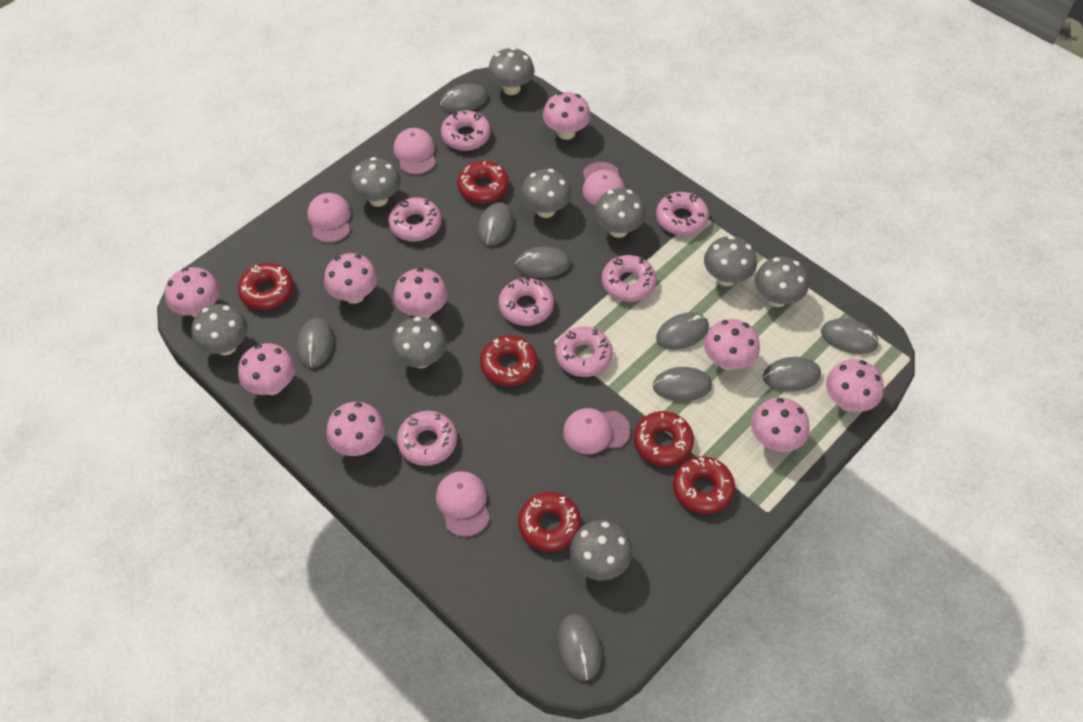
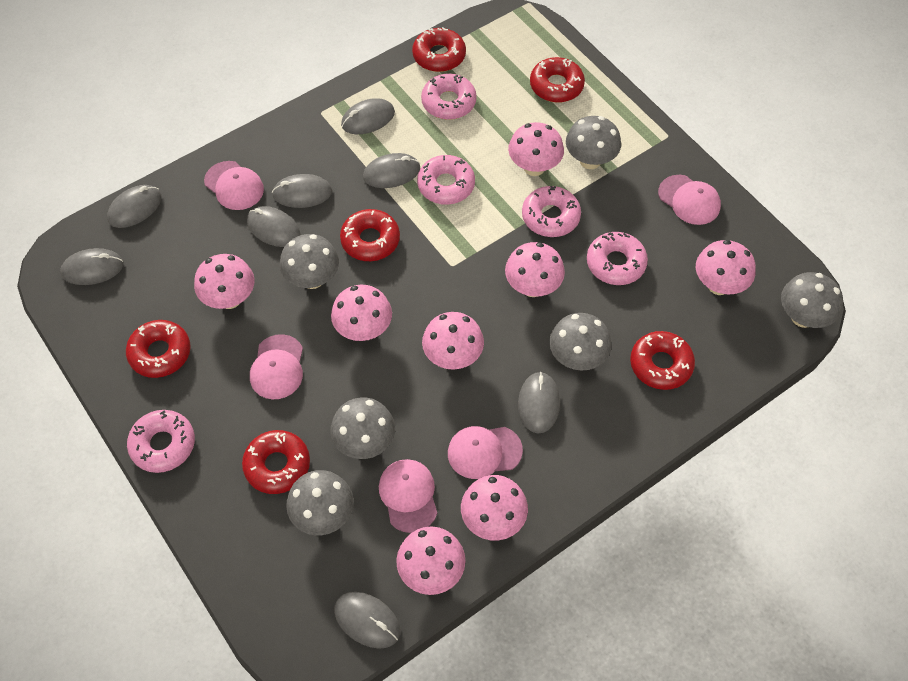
grey mouse: 9 -> 8
grey mushroom: 9 -> 6
pink donut: 7 -> 5
pink mushroom: 9 -> 8

